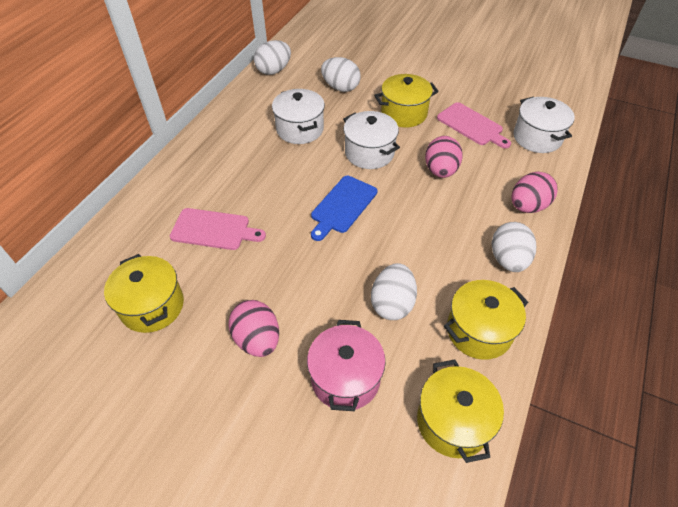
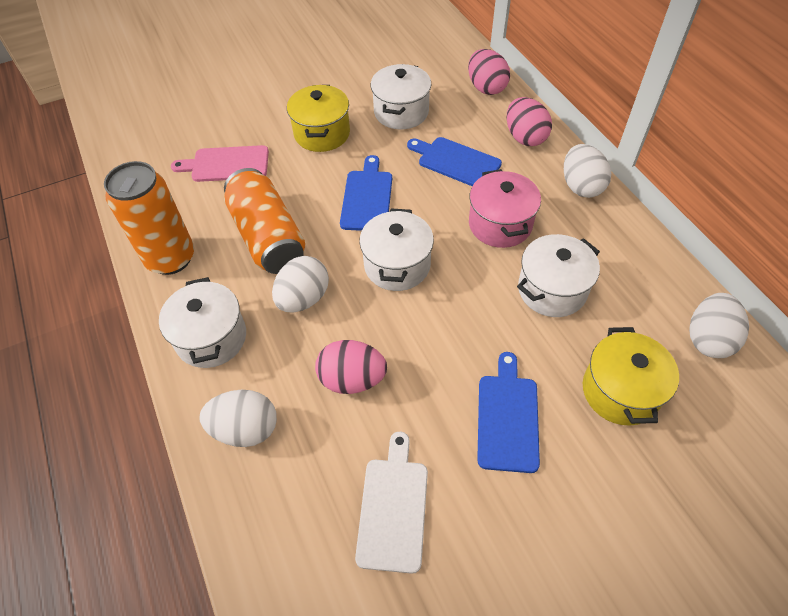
blue cutting board: 1 -> 3
orange can: 0 -> 2
pink cutting board: 2 -> 1
white cutting board: 0 -> 1
white pot: 3 -> 4
yellow pot: 4 -> 2

